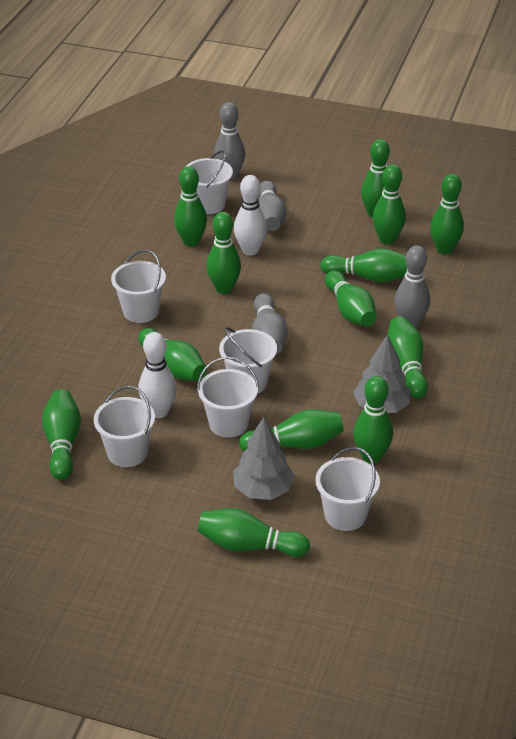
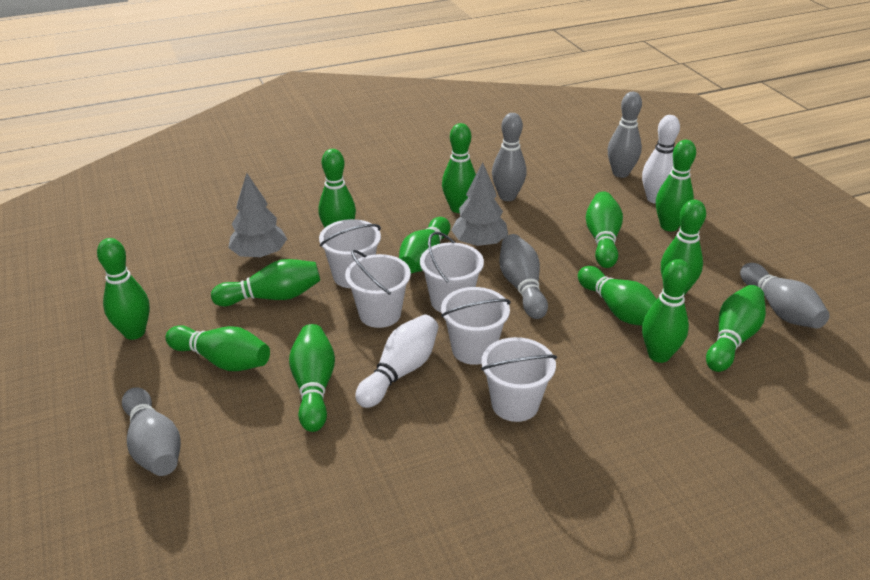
grey bowling pin: 4 -> 5
white bucket: 6 -> 5

